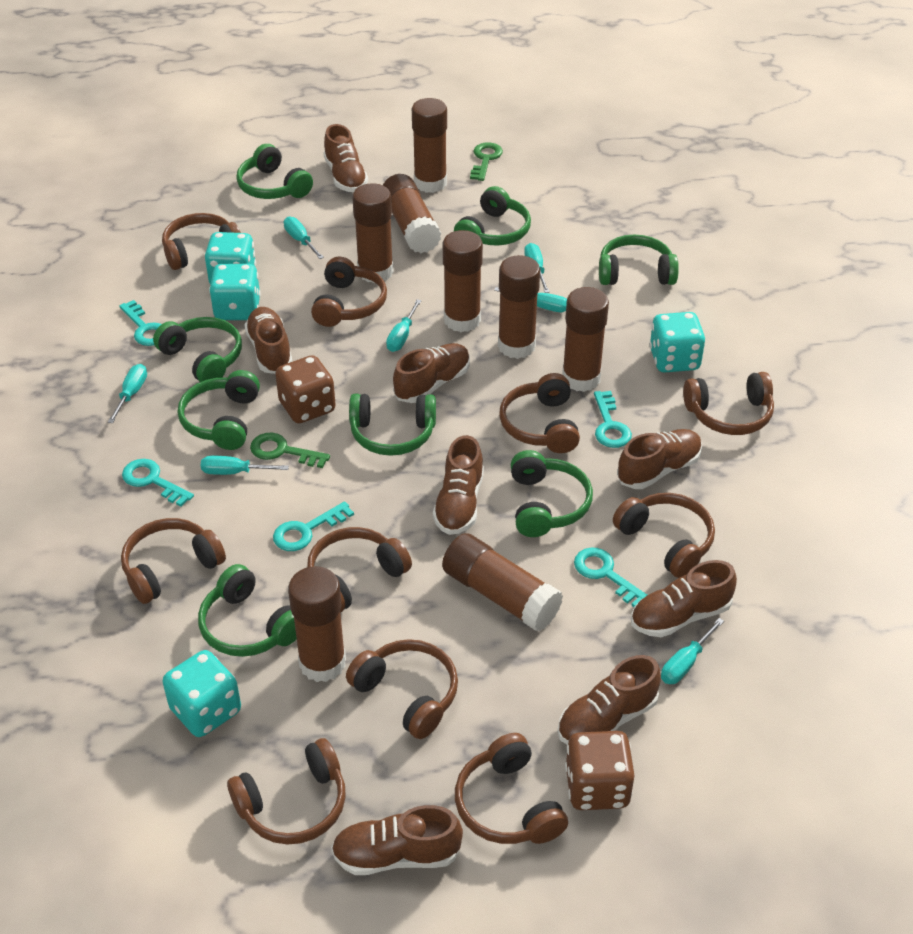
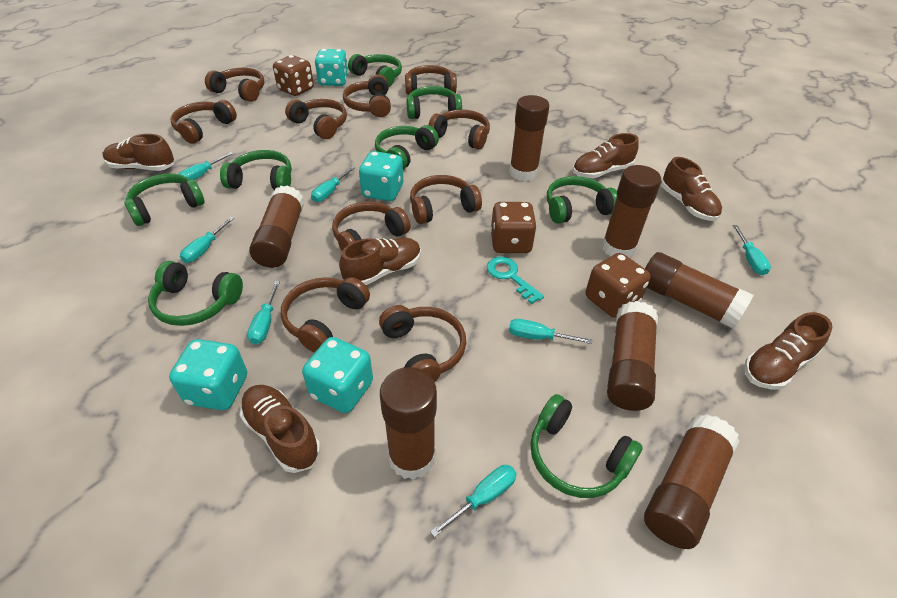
brown dice: 2 -> 3
brown glue stick: 8 -> 7
brown shoe: 8 -> 6
green key: 2 -> 0
turquoise key: 5 -> 1

